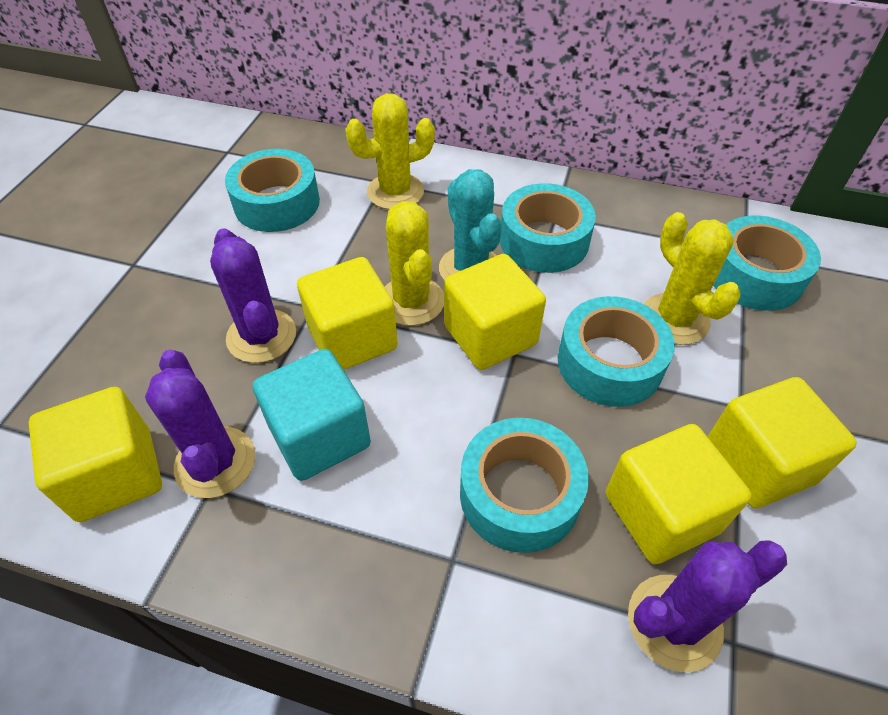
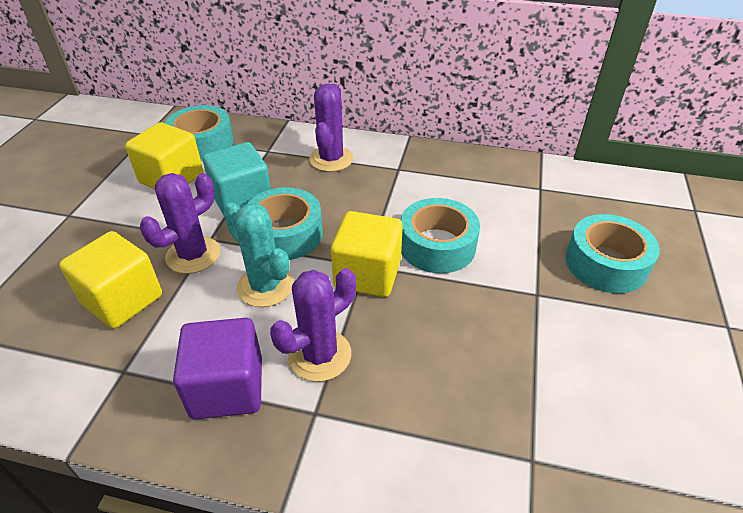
purple cube: 0 -> 1
turquoise tape: 5 -> 4
yellow cactus: 3 -> 0
yellow cube: 5 -> 3

